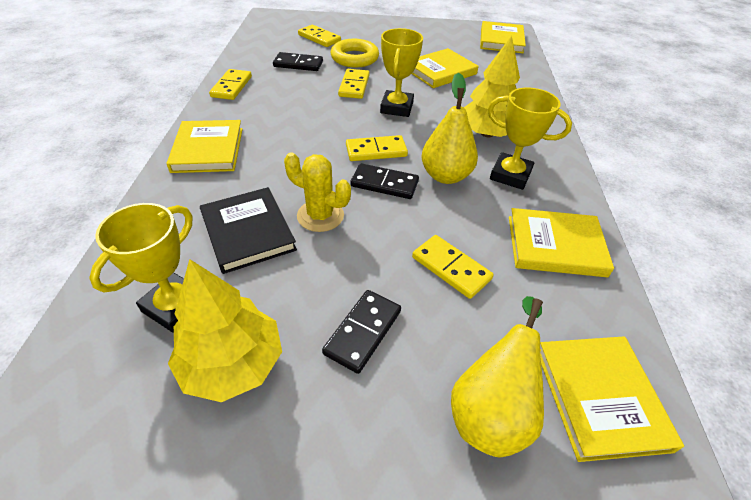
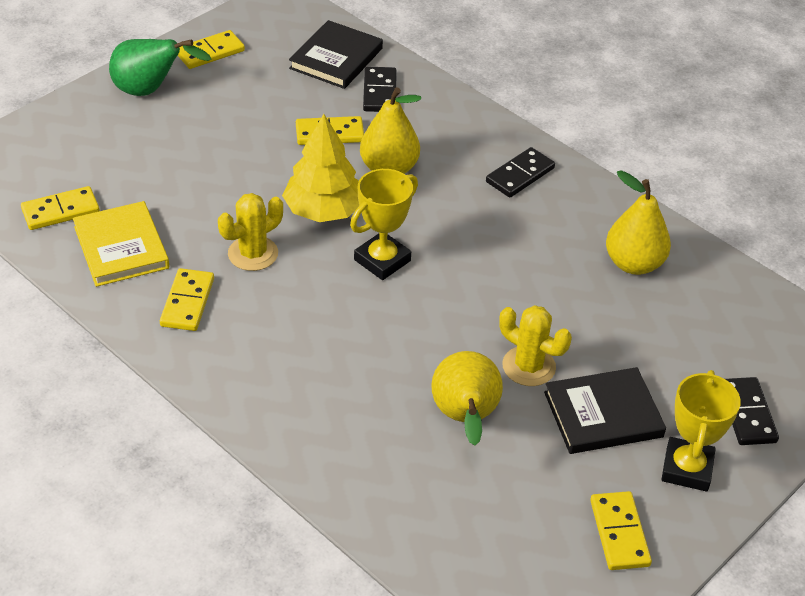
black book: 1 -> 2
green pear: 0 -> 1
yellow book: 5 -> 1
yellow cactus: 1 -> 2
yellow pear: 2 -> 3
yellow ring: 1 -> 0
yellow tree: 2 -> 1
yellow trophy: 3 -> 2

